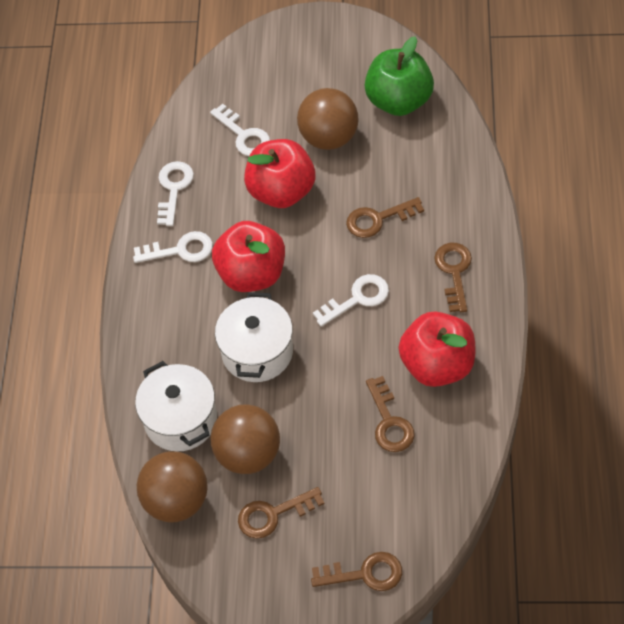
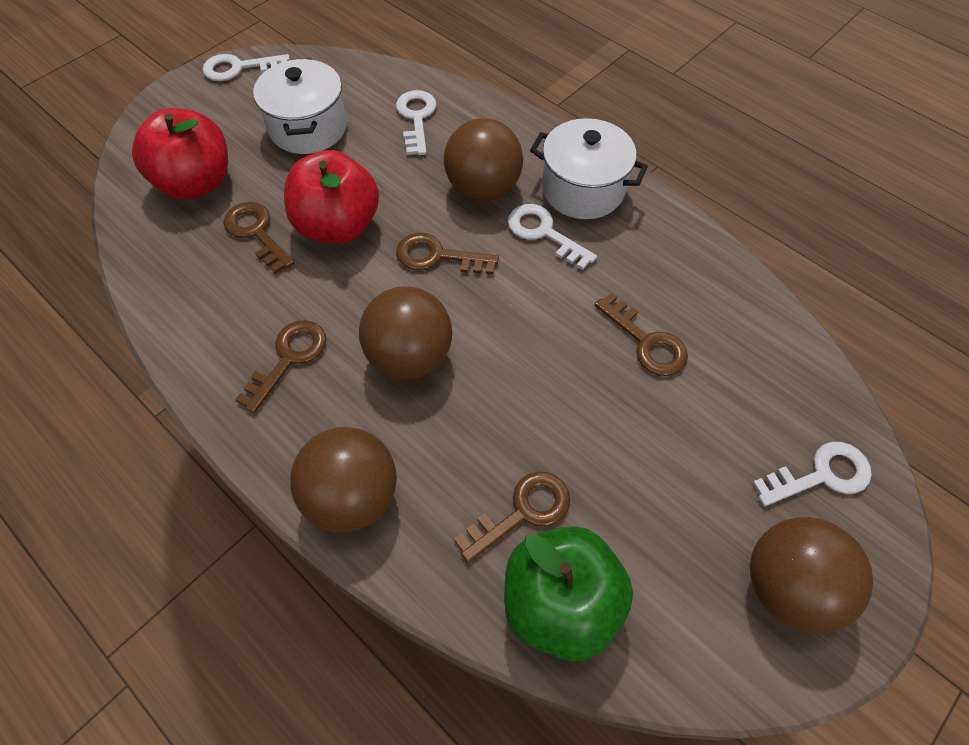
brown ball: 3 -> 4
red apple: 3 -> 2

